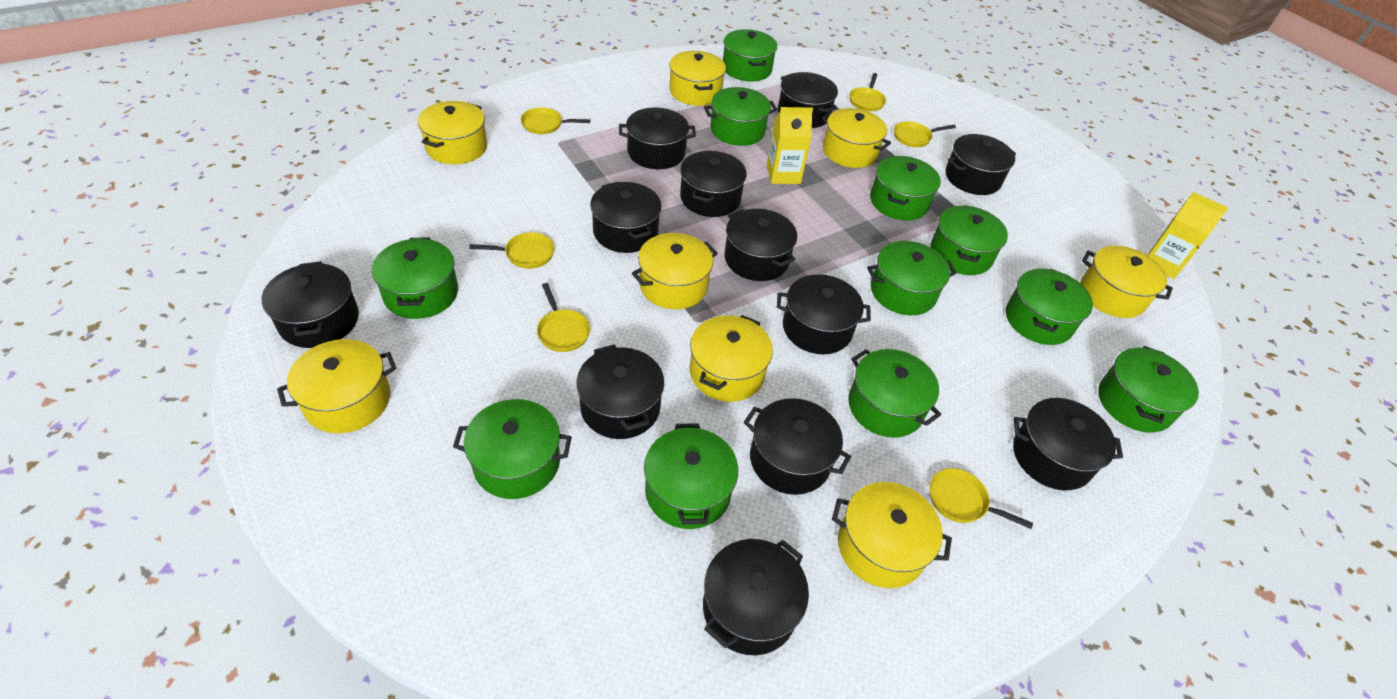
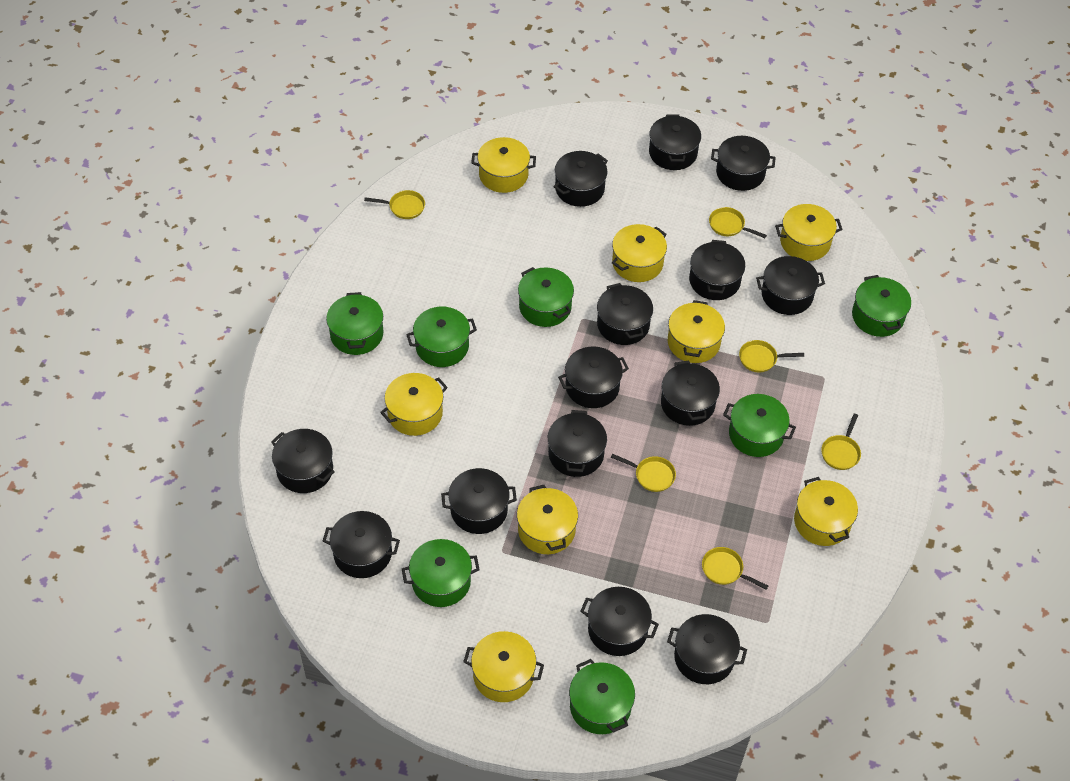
black pot: 12 -> 14
green pot: 11 -> 7
yellow carton: 2 -> 0

